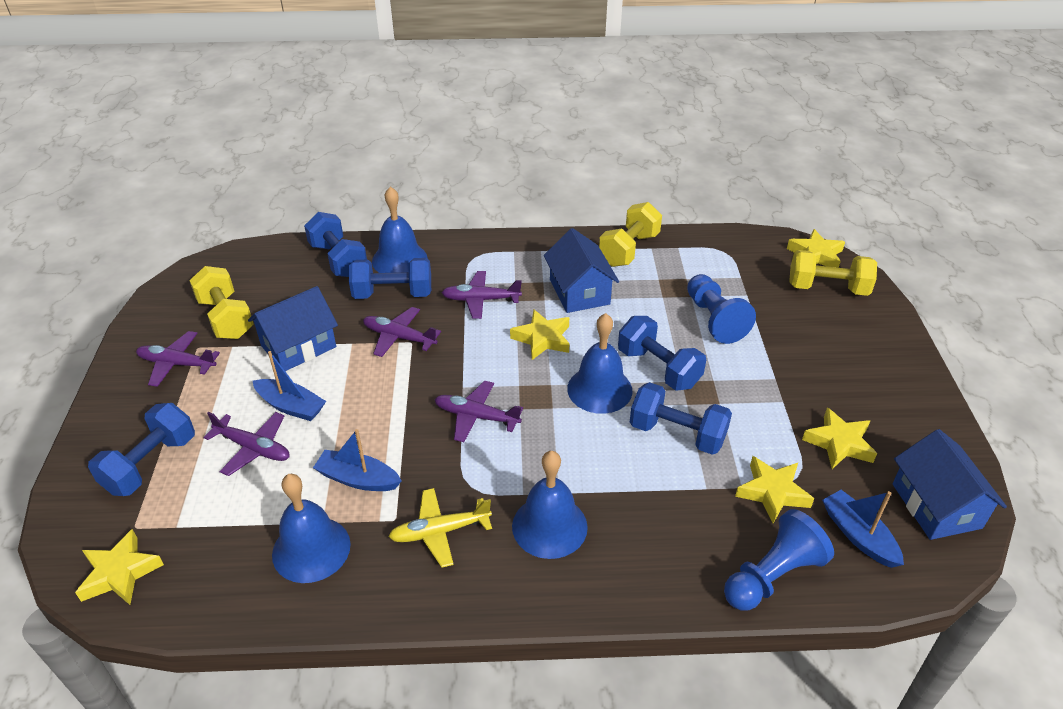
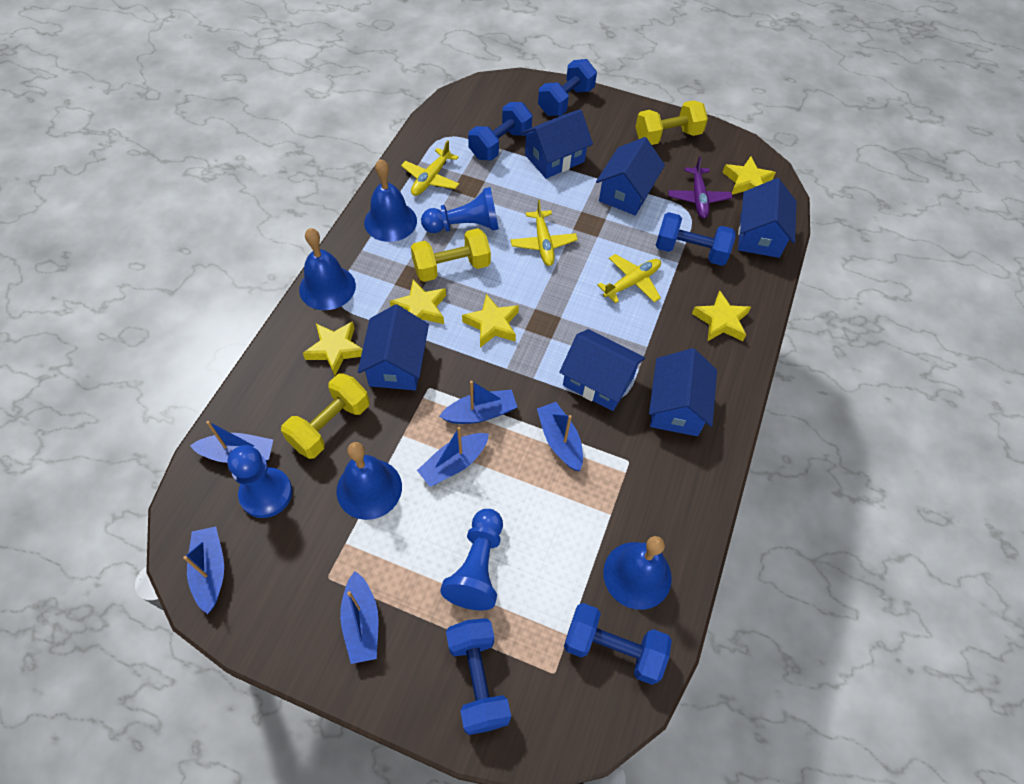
blue boat: 3 -> 6
blue house: 3 -> 6
blue pawn: 2 -> 3
purple plane: 5 -> 1
yellow plane: 1 -> 3

